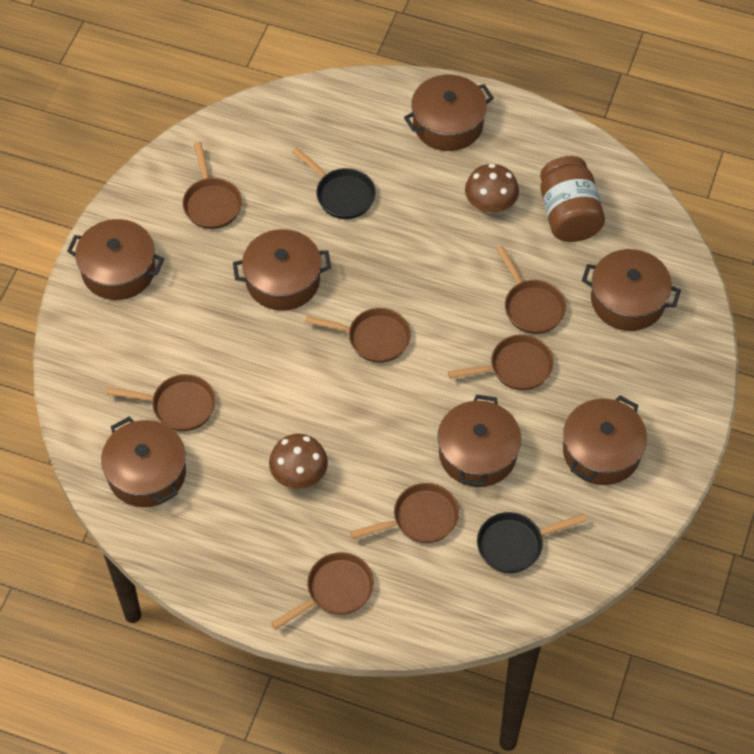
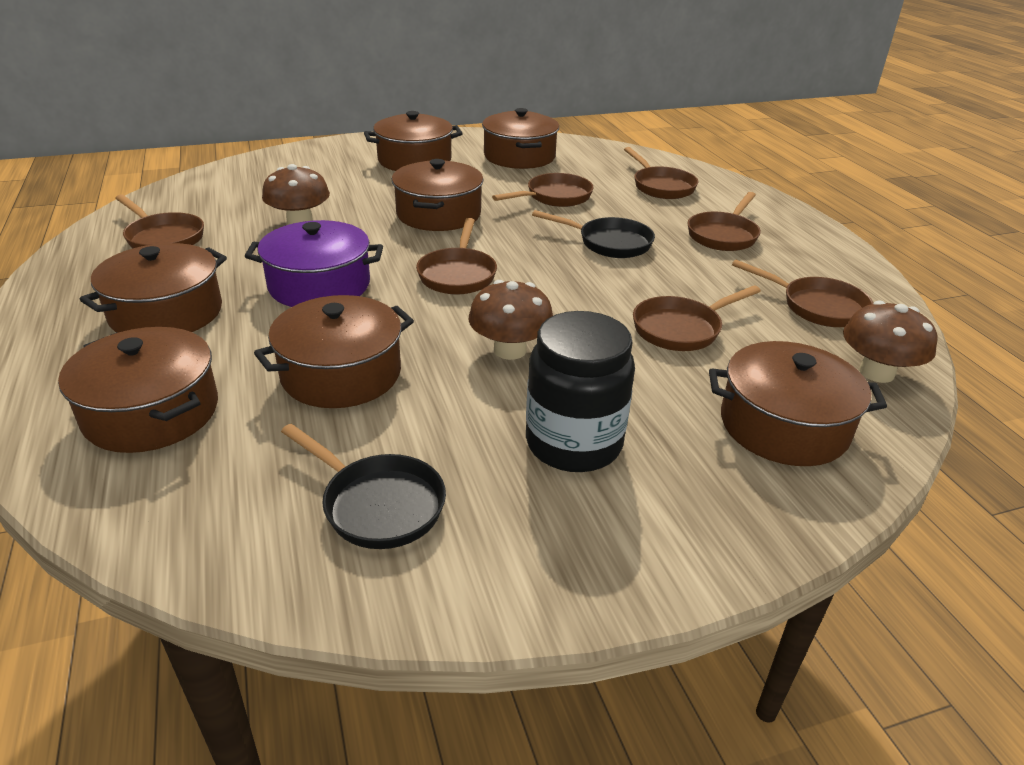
black jar: 0 -> 1
brown jar: 1 -> 0
brown mushroom: 2 -> 3
purple pot: 0 -> 1

